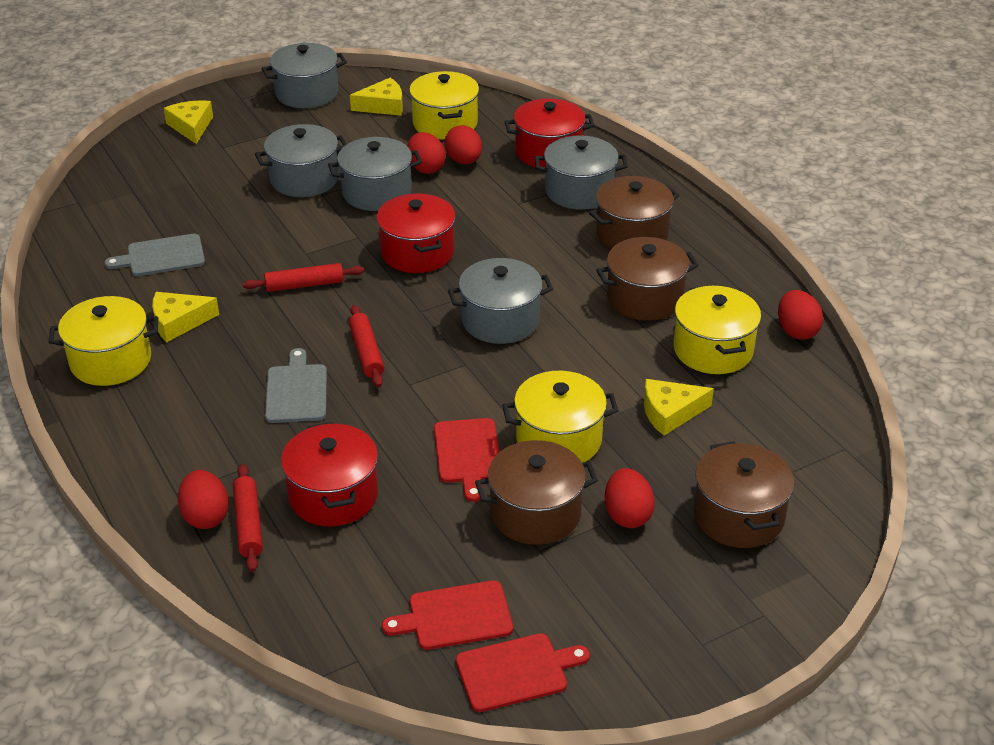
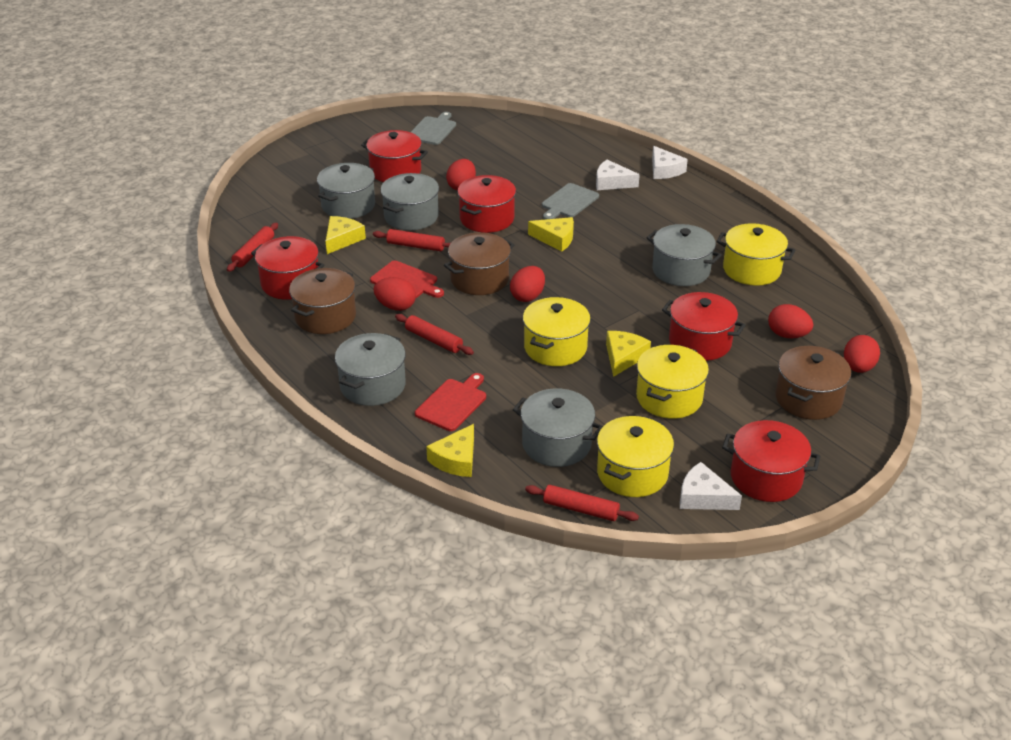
brown pot: 4 -> 3
red cutting board: 3 -> 2
red pot: 3 -> 5
red rolling pin: 3 -> 4
white cheese: 0 -> 3

